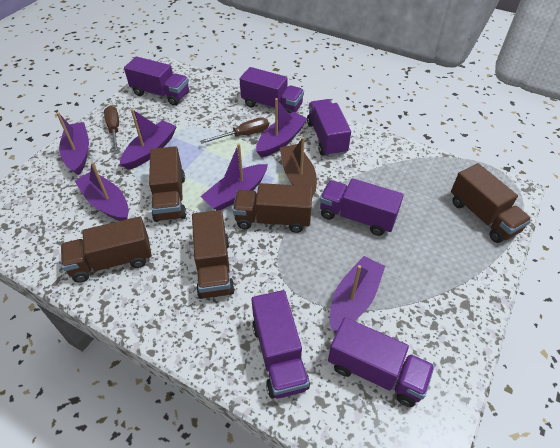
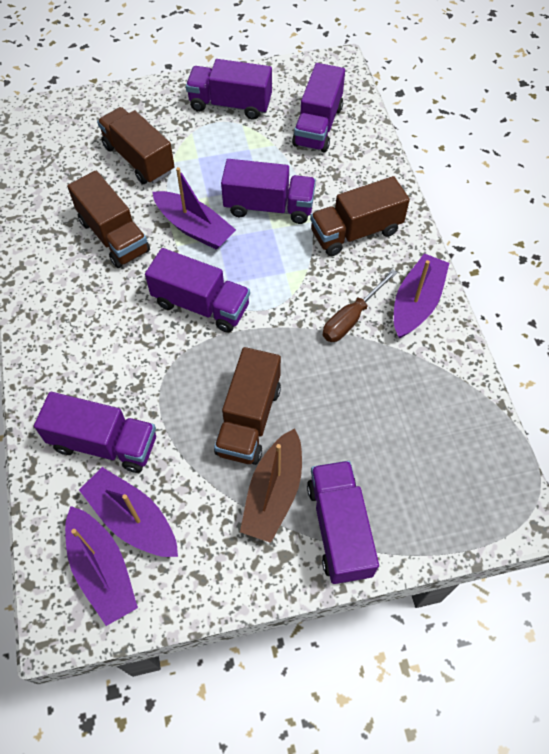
brown screwdriver: 2 -> 1
brown truck: 5 -> 4
purple boat: 6 -> 4

